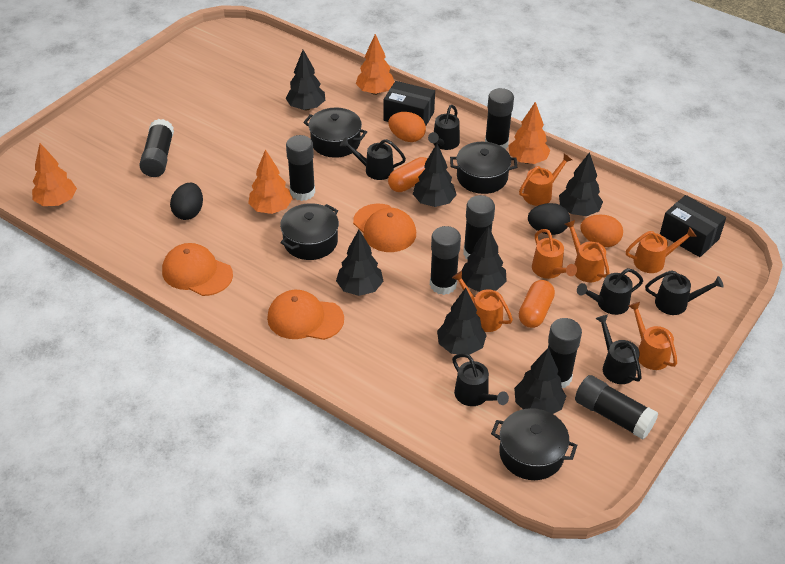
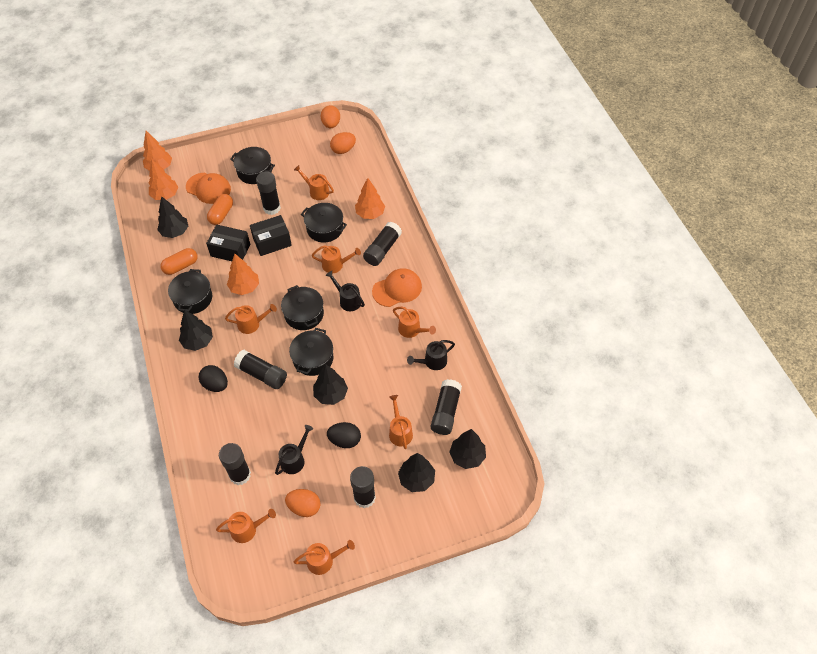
black glue stick: 7 -> 6
black pot: 4 -> 5
black tree: 7 -> 5
black watering can: 6 -> 3
orange cap: 3 -> 2
orange egg: 2 -> 3
orange watering can: 6 -> 7

